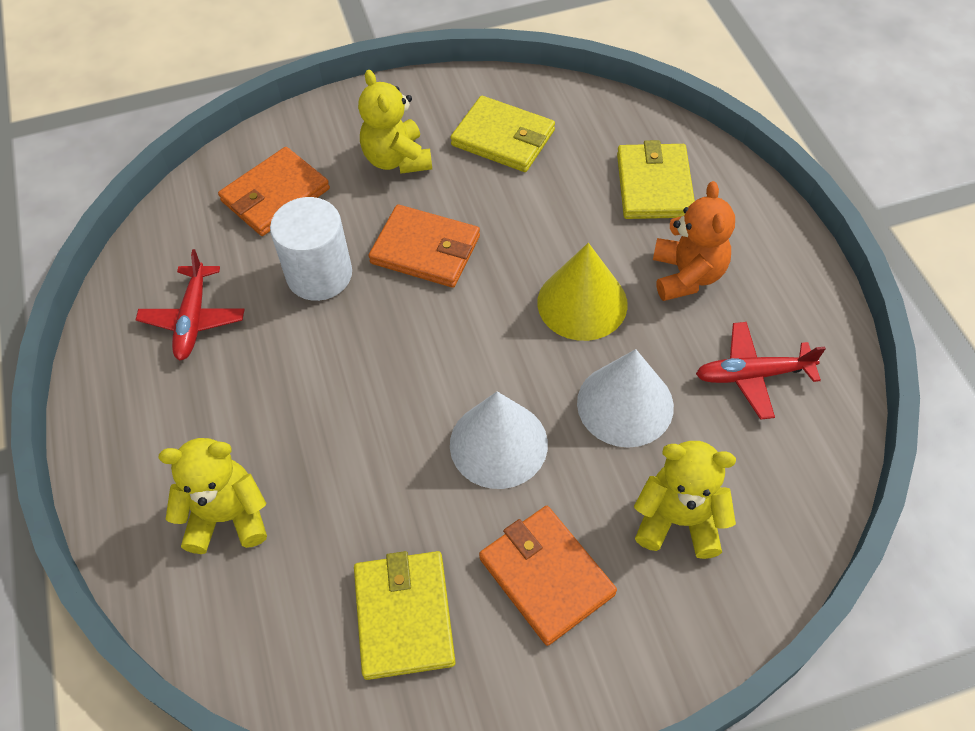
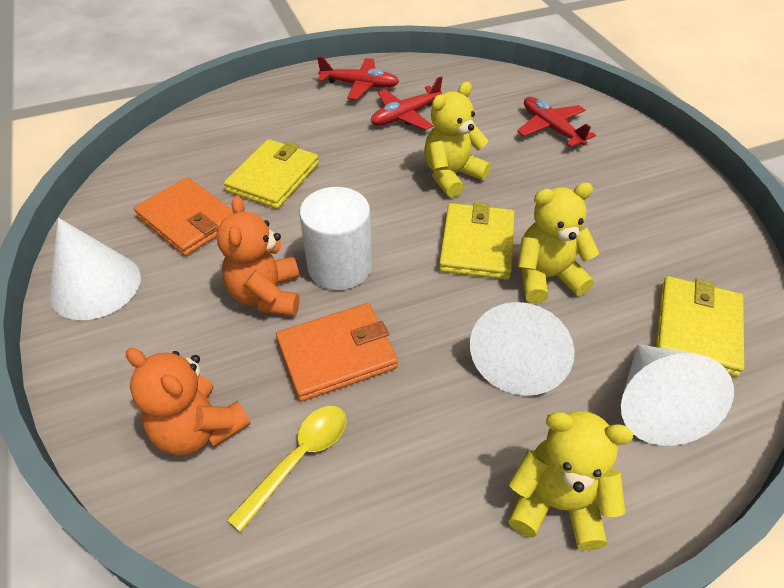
orange teddy bear: 1 -> 2
orange wallet: 3 -> 2
red plane: 2 -> 3
white cone: 2 -> 3
yellow cone: 1 -> 0
yellow spoon: 0 -> 1

